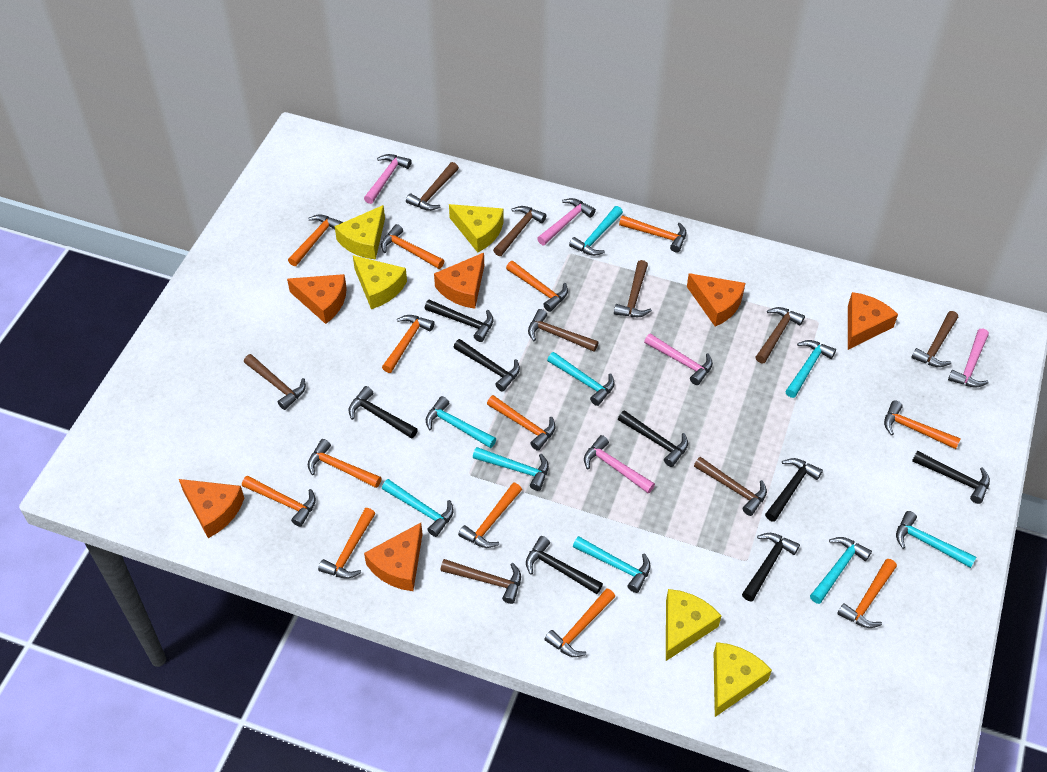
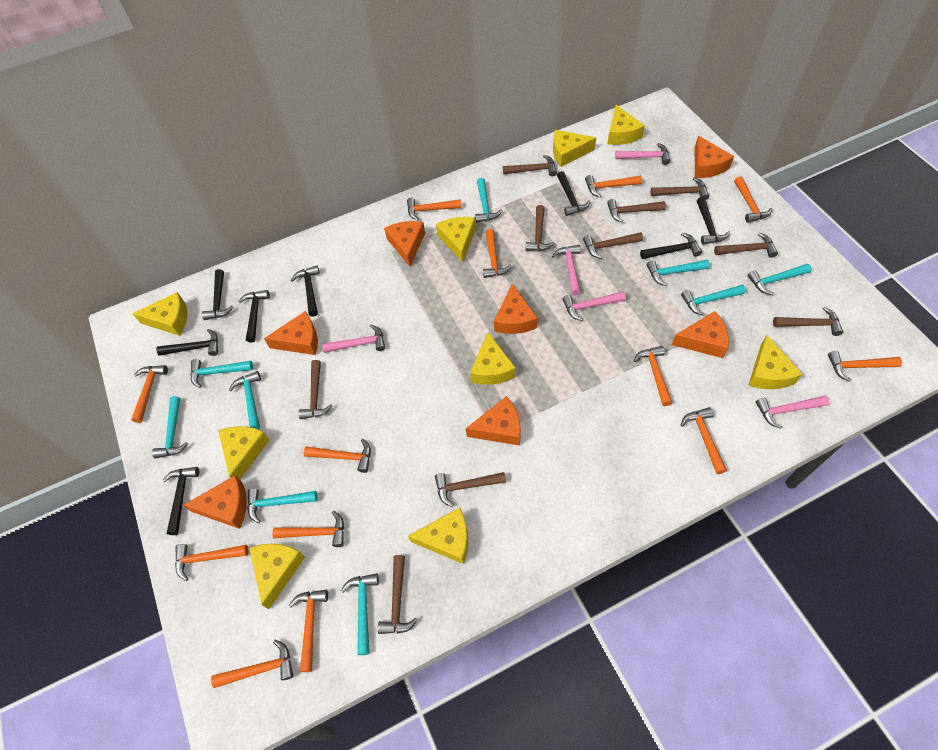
brown hammer: 9 -> 10
orange cheese: 6 -> 7
yellow cheese: 5 -> 9

